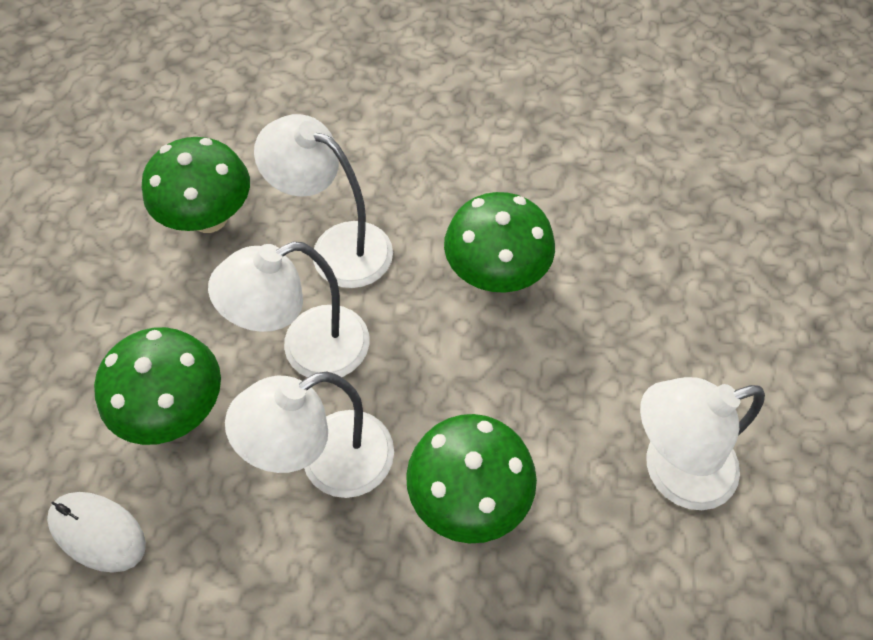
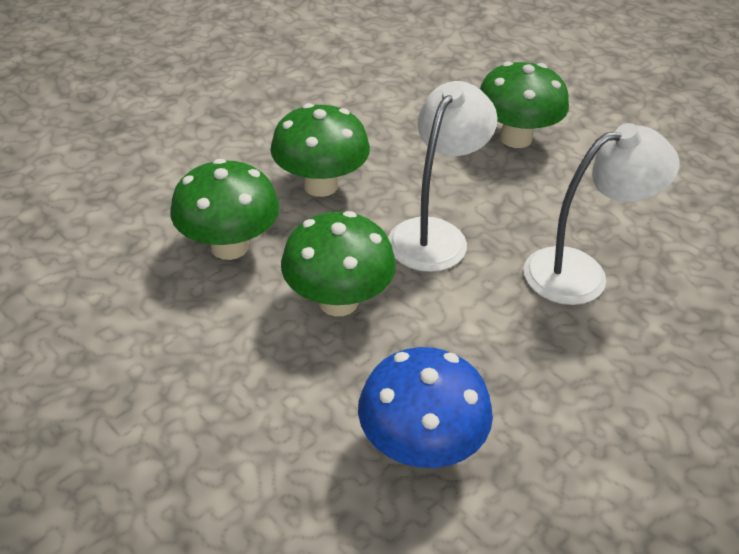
blue mushroom: 0 -> 1
white lamp: 4 -> 2
white mouse: 1 -> 0

